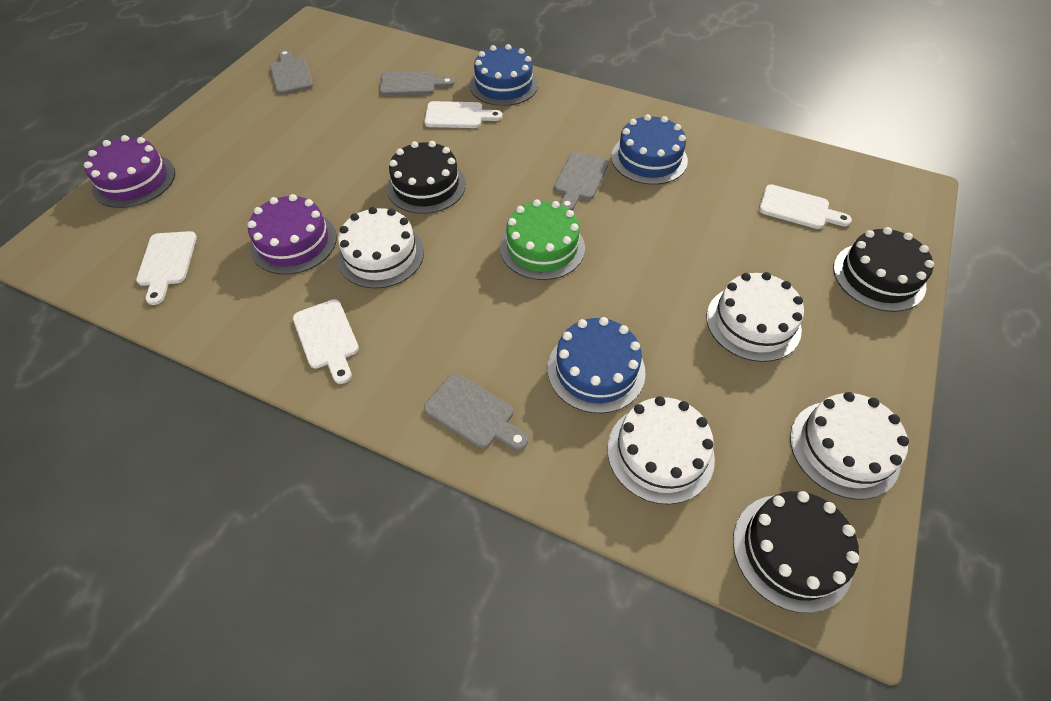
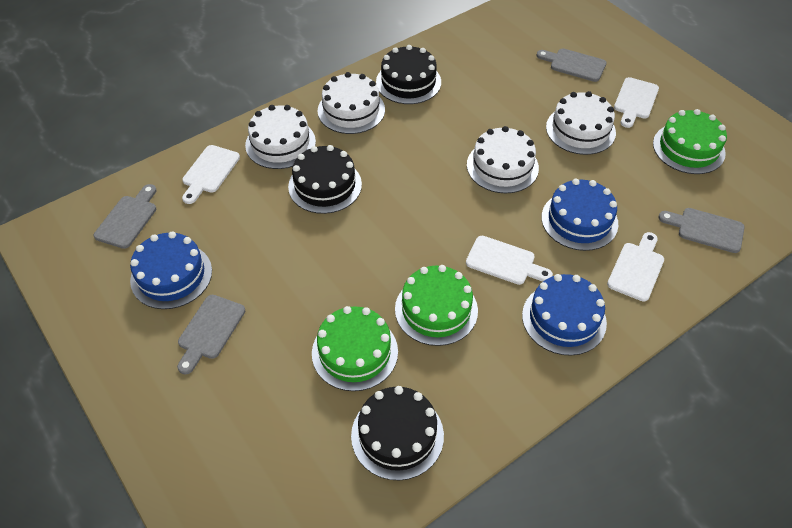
green cake: 1 -> 3
purple cake: 2 -> 0

